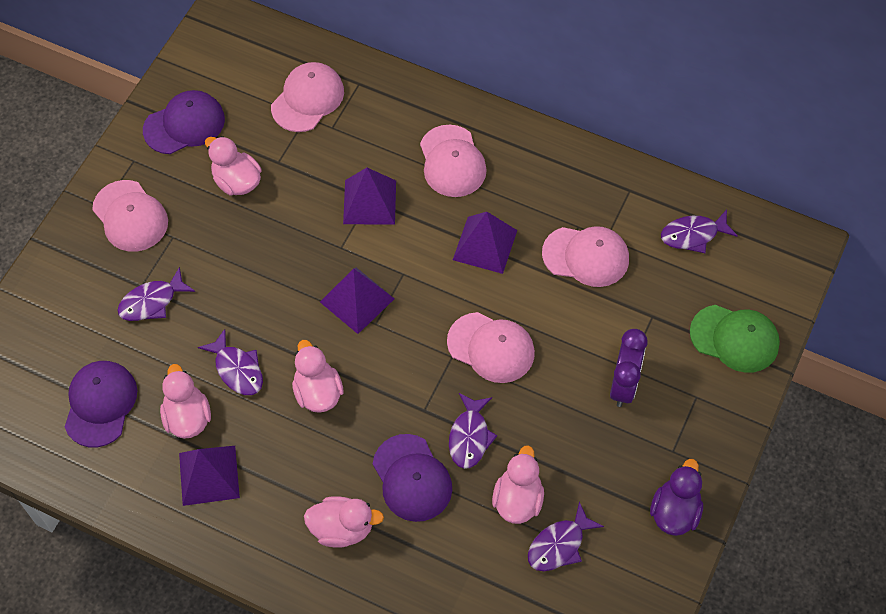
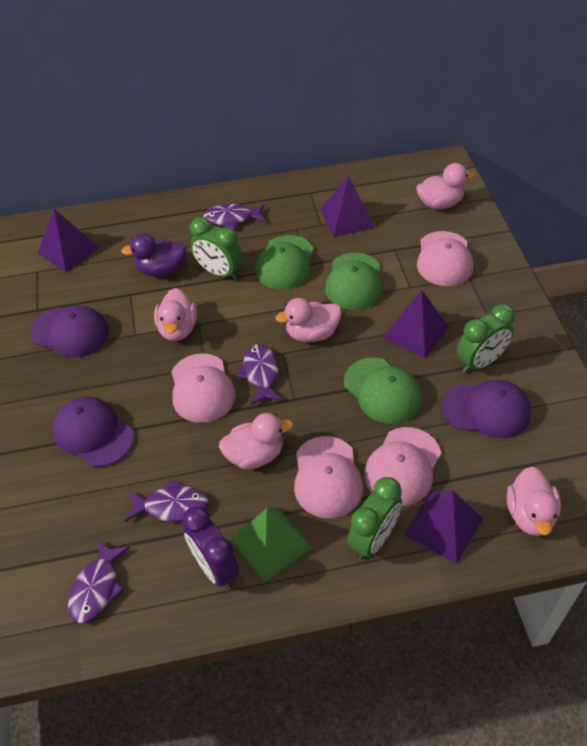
green cap: 1 -> 3
green clock: 0 -> 3
green pyramid: 0 -> 1
pink cap: 5 -> 4
purple fish: 5 -> 4

